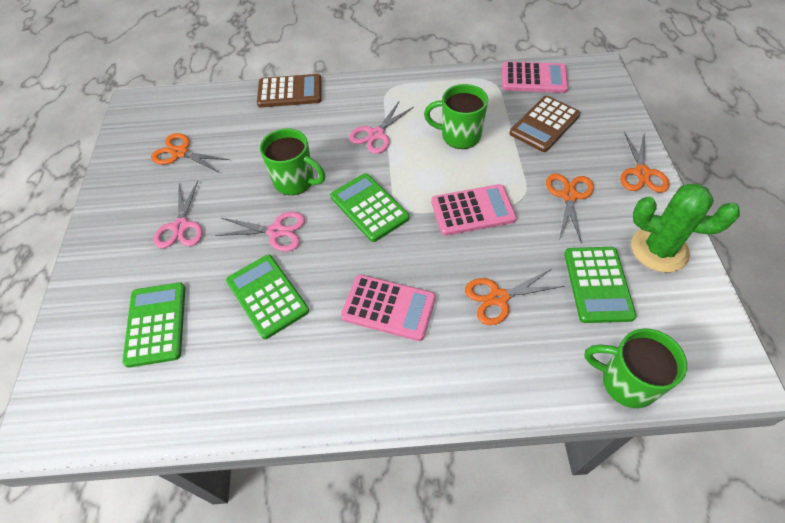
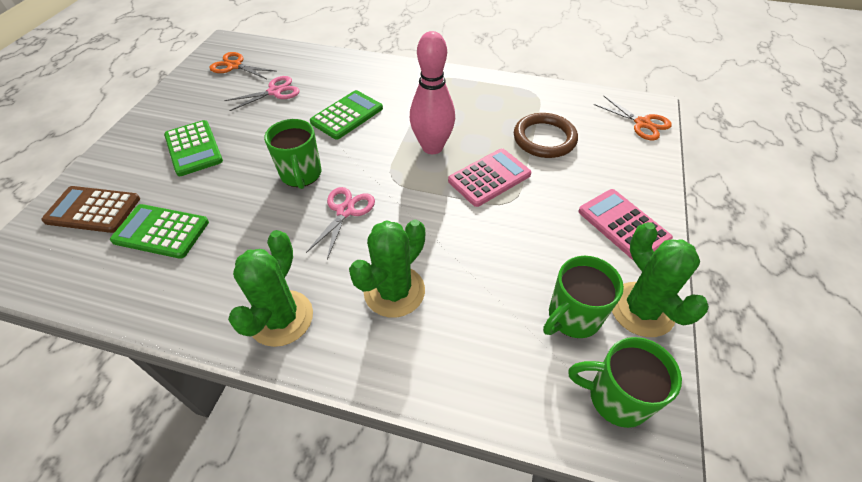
brown calculator: 2 -> 1
brown ring: 0 -> 1
green cactus: 1 -> 3
green calculator: 4 -> 3
orange scissors: 4 -> 2
pink bowling pin: 0 -> 1
pink calculator: 3 -> 2
pink scissors: 3 -> 2

